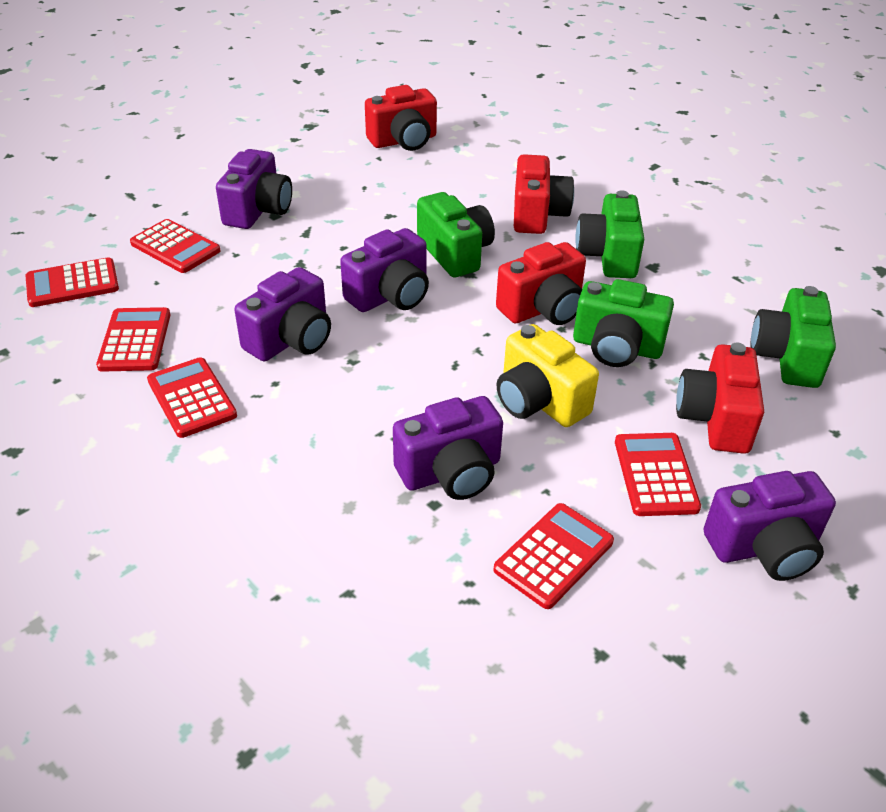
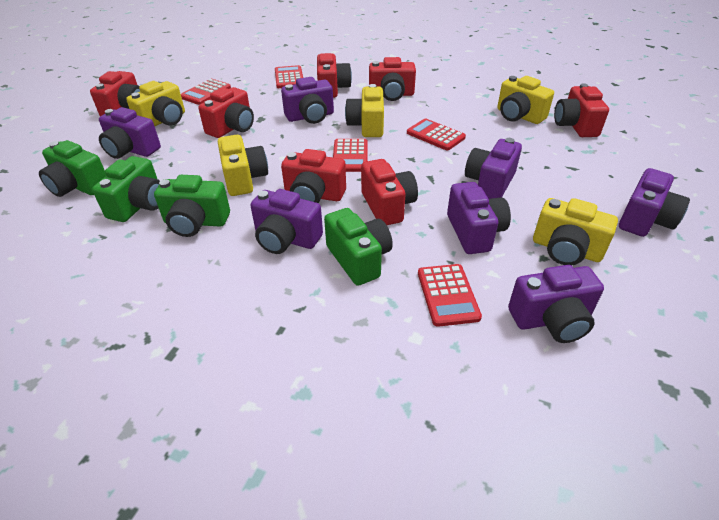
purple camera: 5 -> 7
red calculator: 6 -> 5
red camera: 4 -> 7
yellow camera: 1 -> 5

